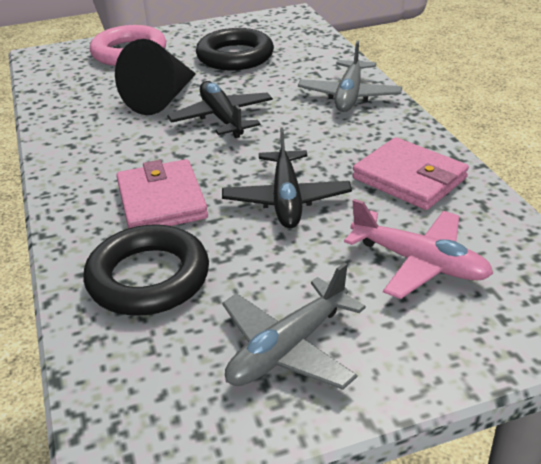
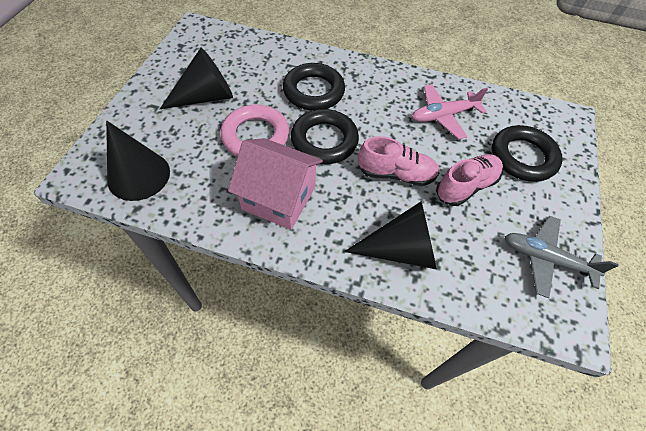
black cone: 1 -> 3
black plane: 2 -> 0
black ring: 2 -> 3
grey plane: 2 -> 1
pink house: 0 -> 1
pink shoe: 0 -> 2
pink wallet: 2 -> 0

